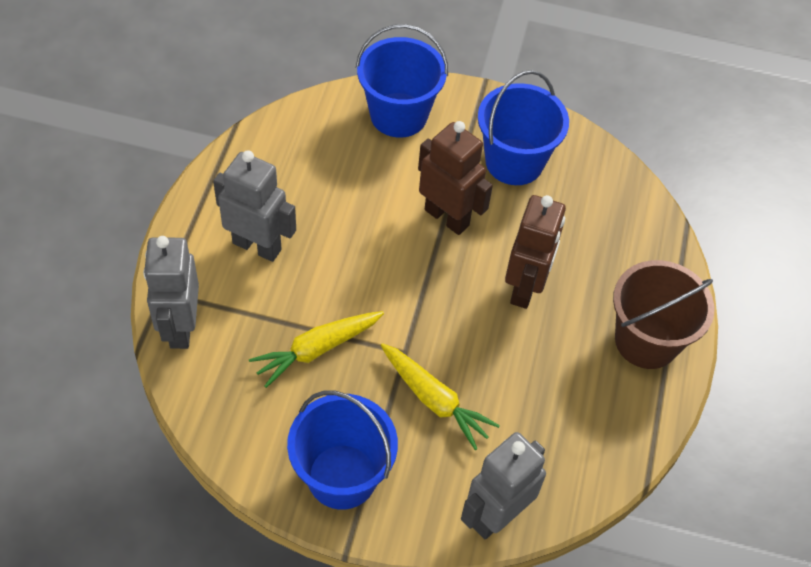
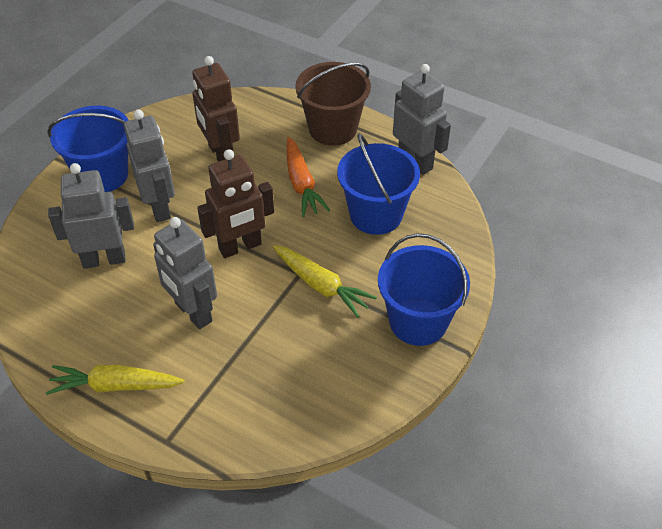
grey robot: 3 -> 4
orange carrot: 0 -> 1

